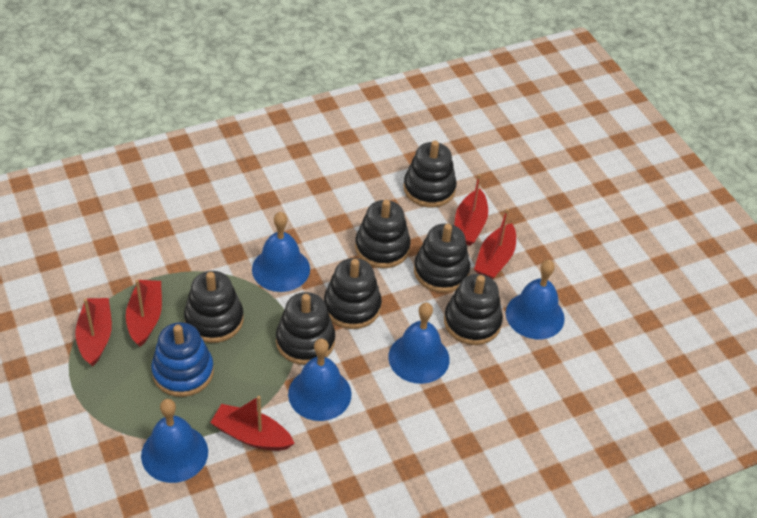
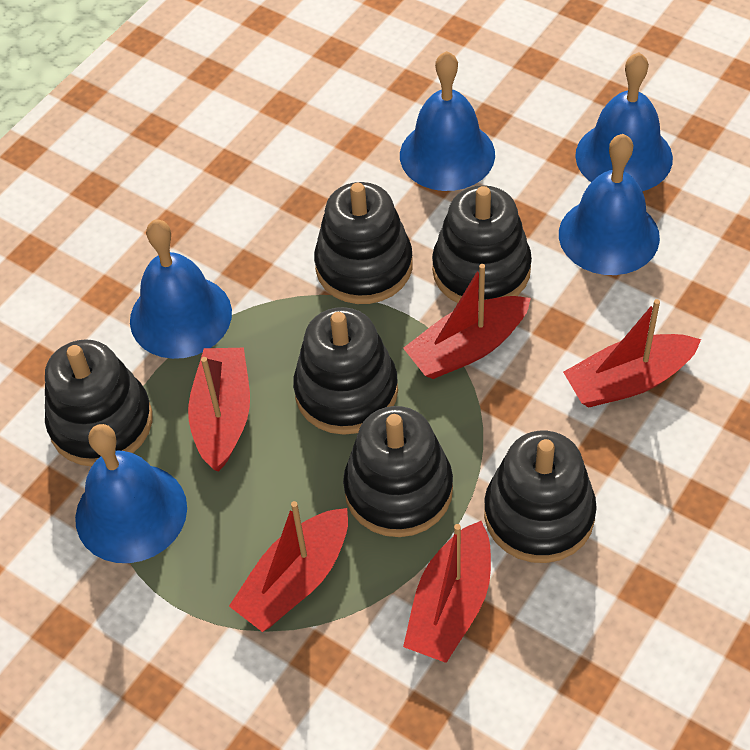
black stacking toy: 7 -> 6
blue stacking toy: 1 -> 0

